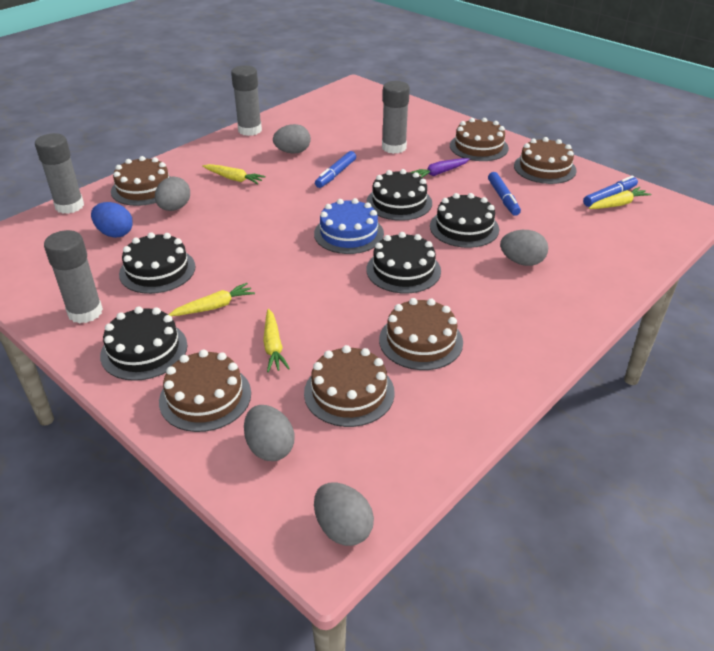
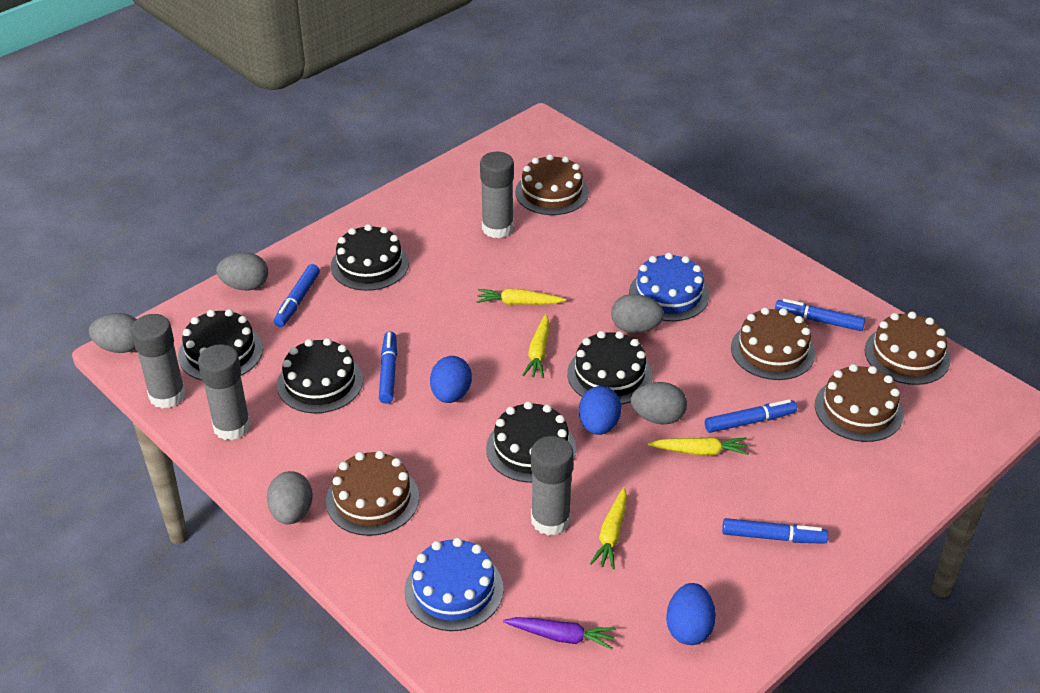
blue cake: 1 -> 2
blue egg: 1 -> 3
blue marker: 3 -> 5
brown cake: 6 -> 5

